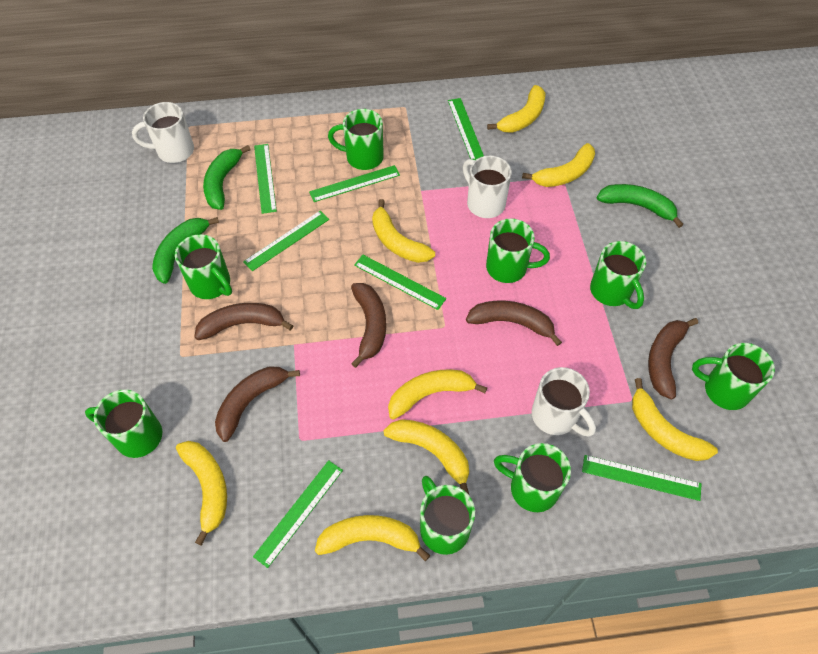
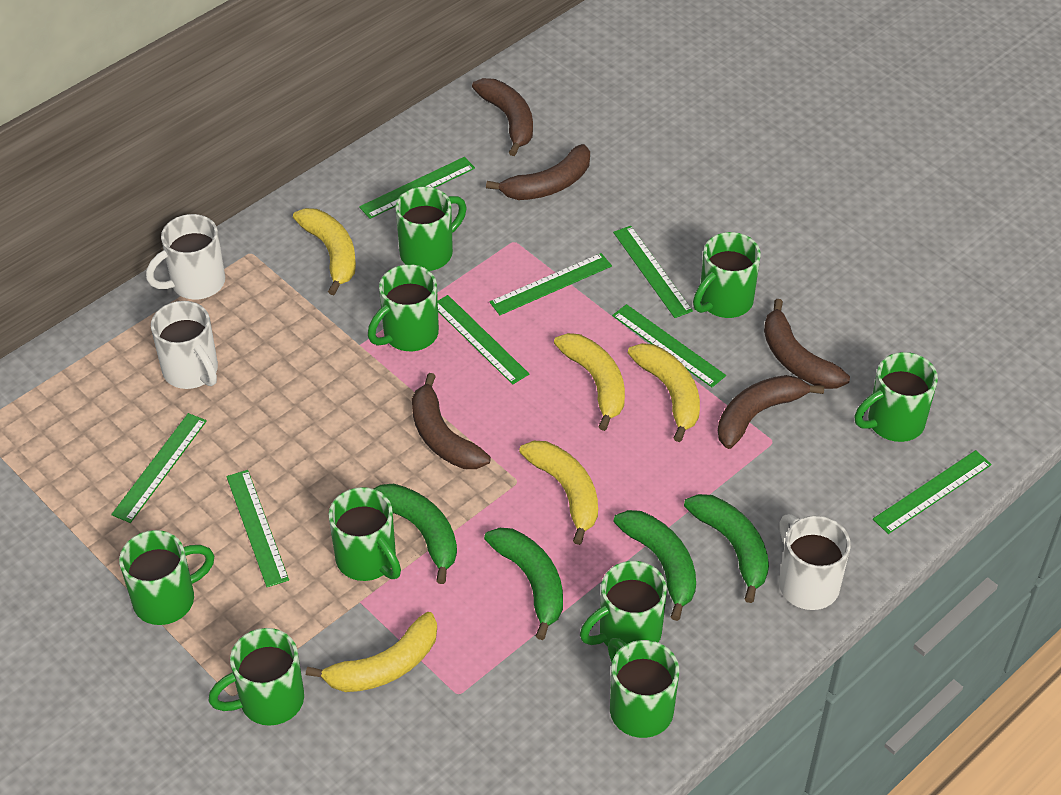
green banana: 3 -> 4
green mug: 8 -> 9
green ruler: 7 -> 8
yellow banana: 8 -> 5

